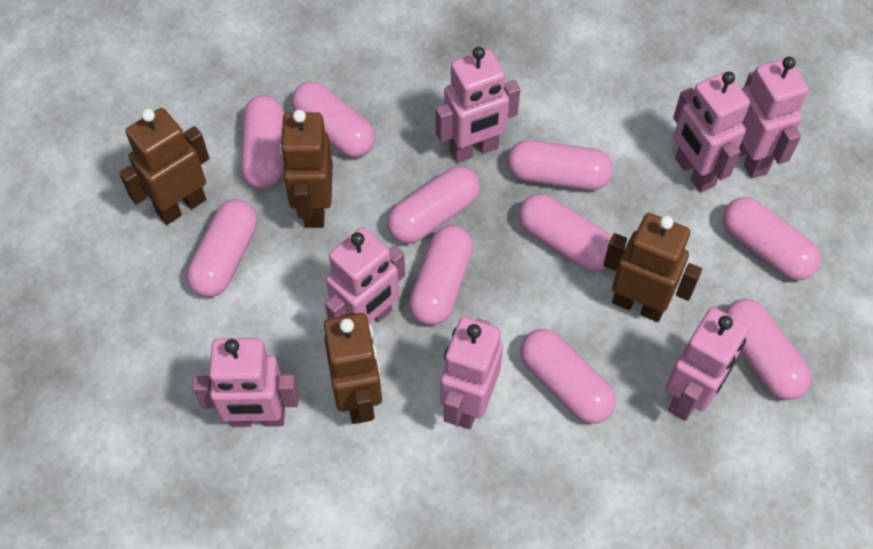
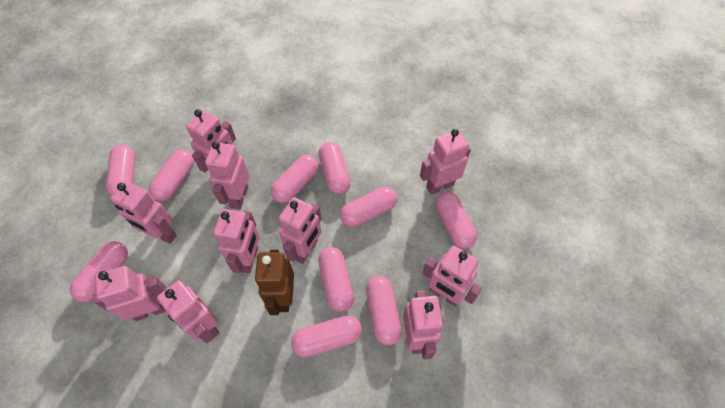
brown robot: 4 -> 1
pink robot: 7 -> 10

